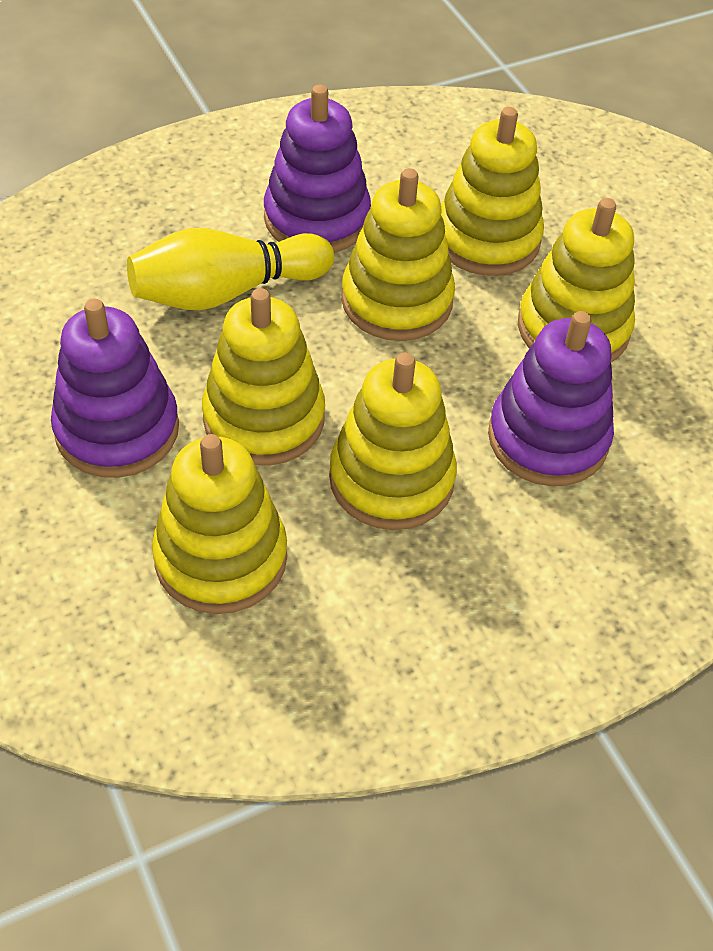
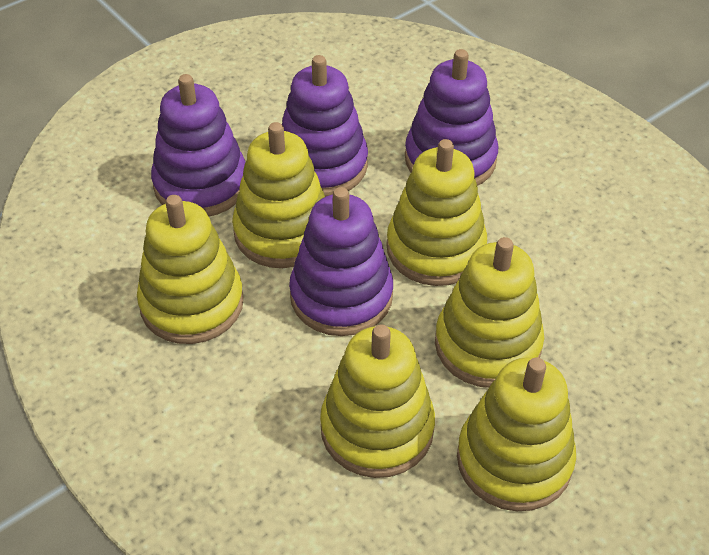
purple stacking toy: 3 -> 4
yellow bowling pin: 1 -> 0

